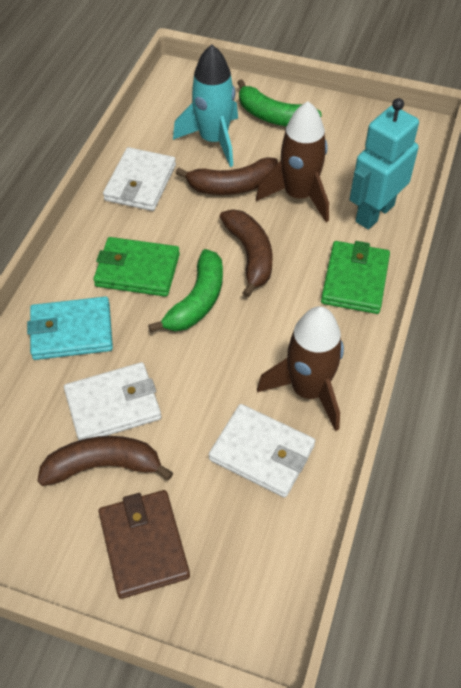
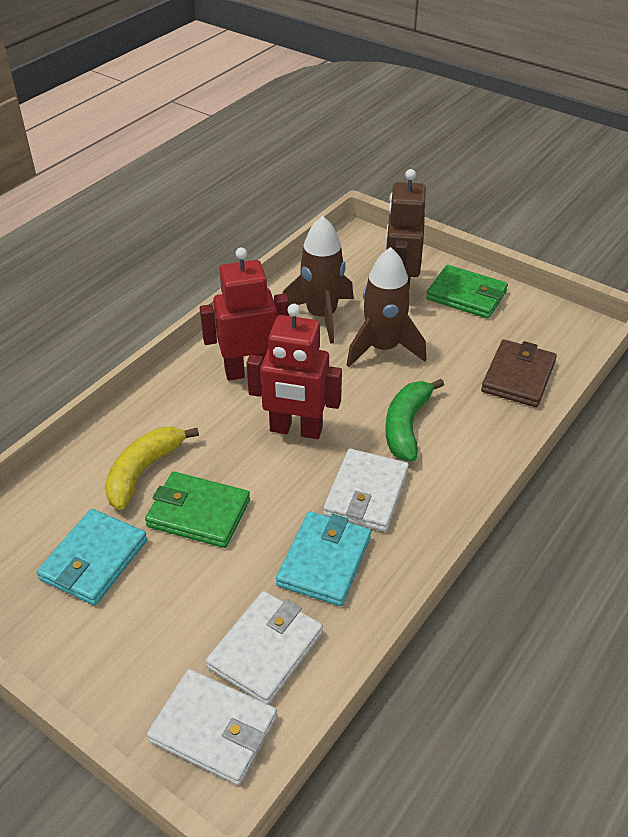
brown banana: 3 -> 0
brown robot: 0 -> 1
green banana: 2 -> 1
red robot: 0 -> 2
turquoise robot: 1 -> 0
turquoise rocket: 1 -> 0
turquoise wallet: 1 -> 2
yellow banana: 0 -> 1

